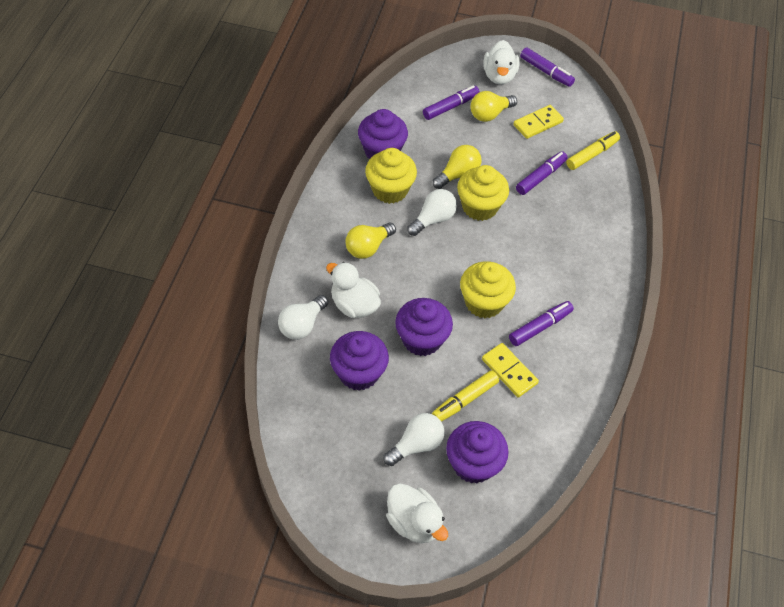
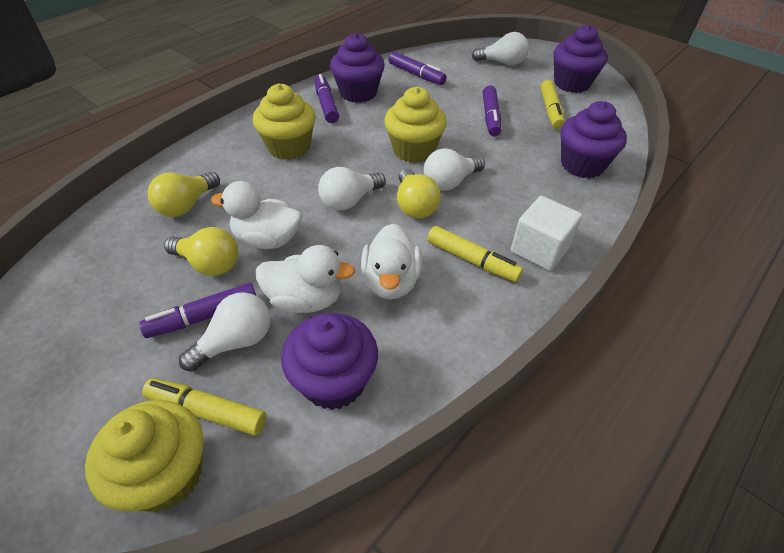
white cube: 0 -> 1
white light bulb: 3 -> 4
yellow domino: 2 -> 0
yellow marker: 2 -> 3

